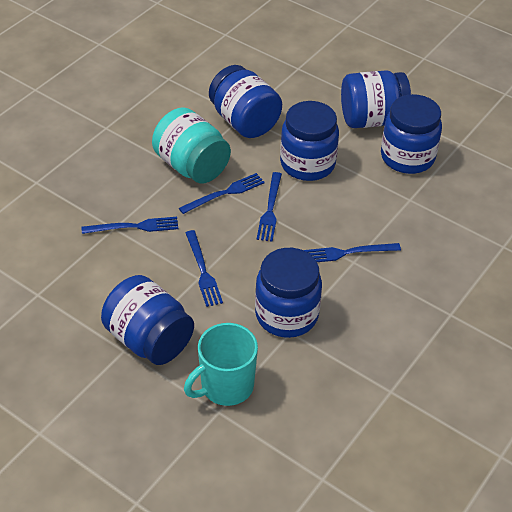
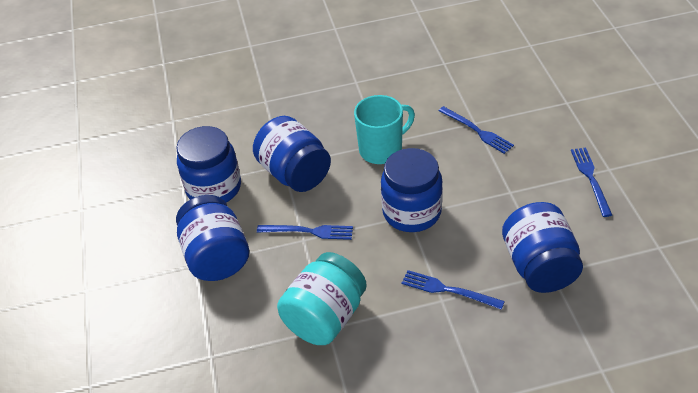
blue fork: 5 -> 4
blue jar: 6 -> 5

